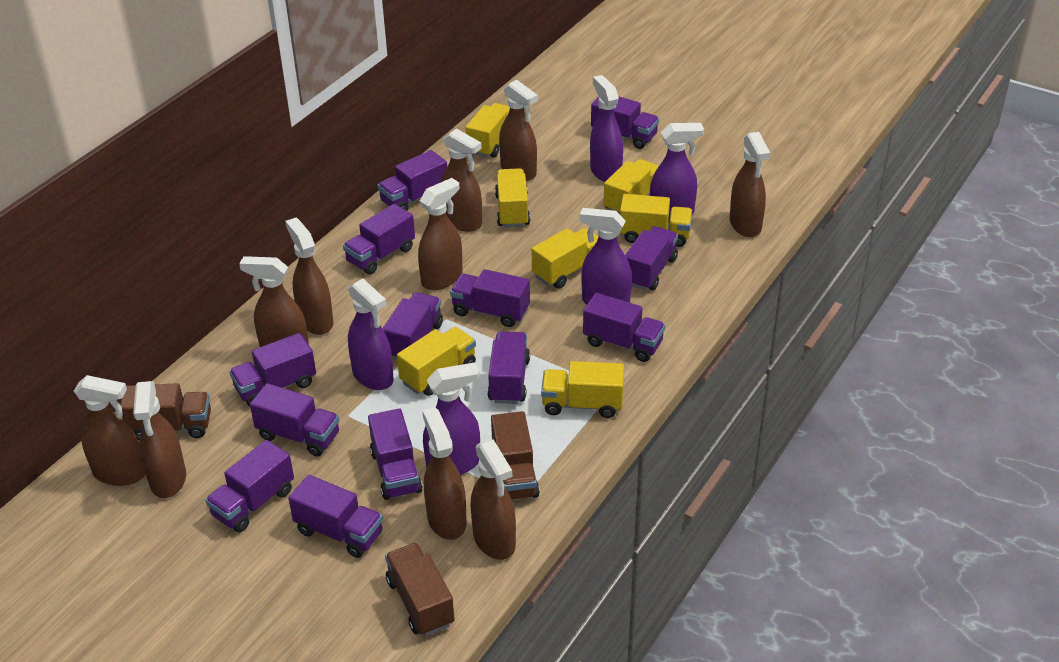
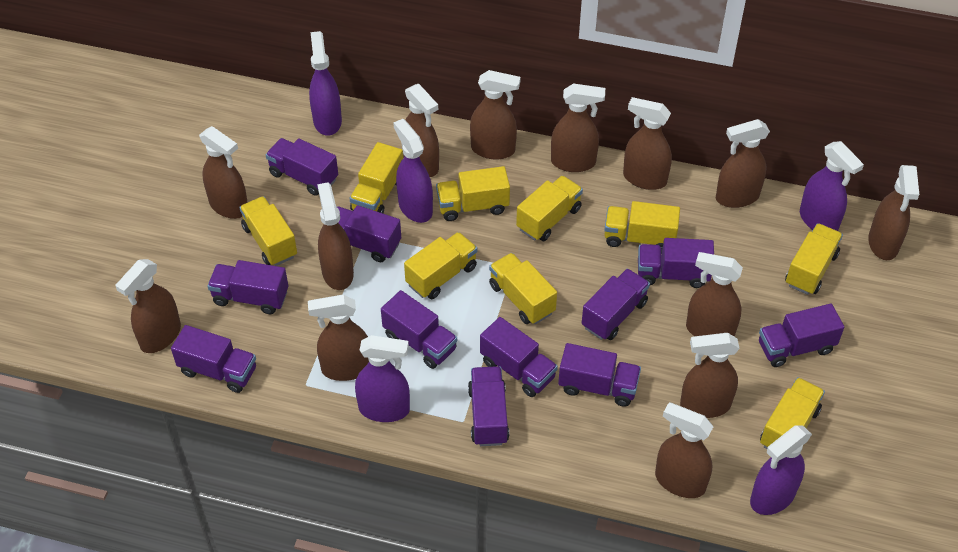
brown spray bottle: 10 -> 13
brown truck: 3 -> 0
purple truck: 13 -> 11
yellow truck: 7 -> 9

